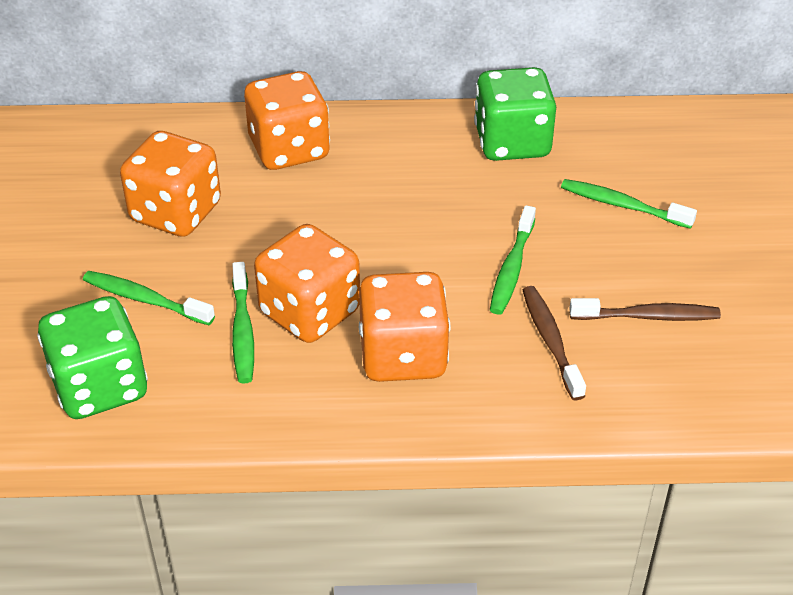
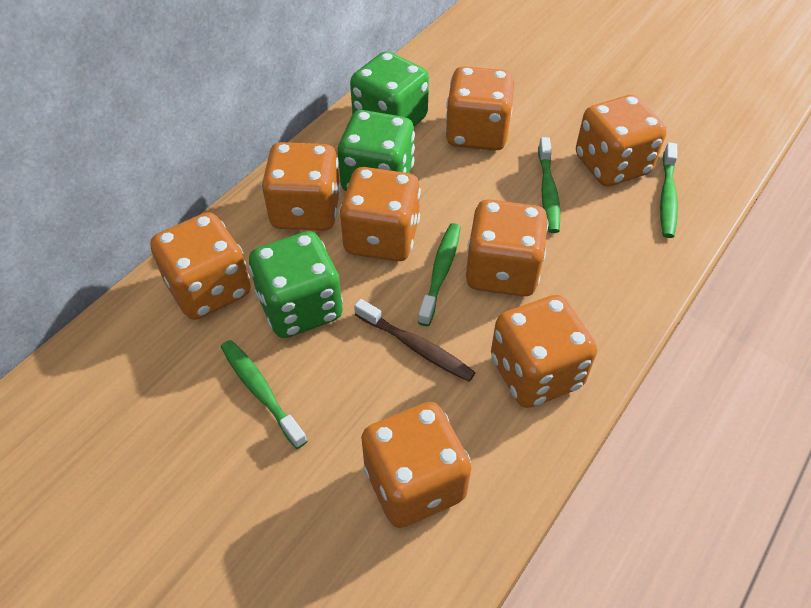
brown toothbrush: 2 -> 1
green dice: 2 -> 3
orange dice: 4 -> 8

